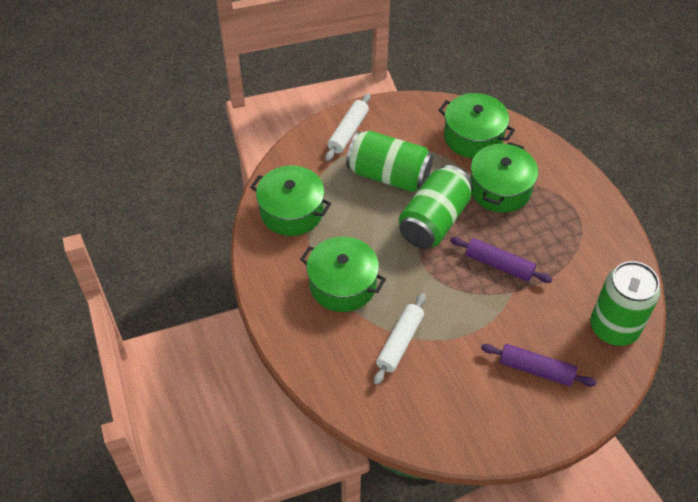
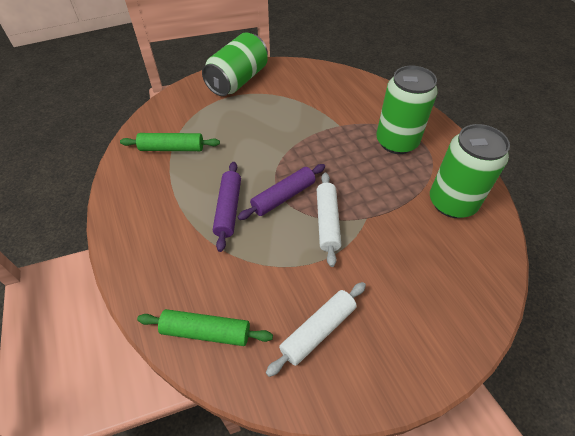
green pot: 4 -> 0
green rolling pin: 0 -> 2

